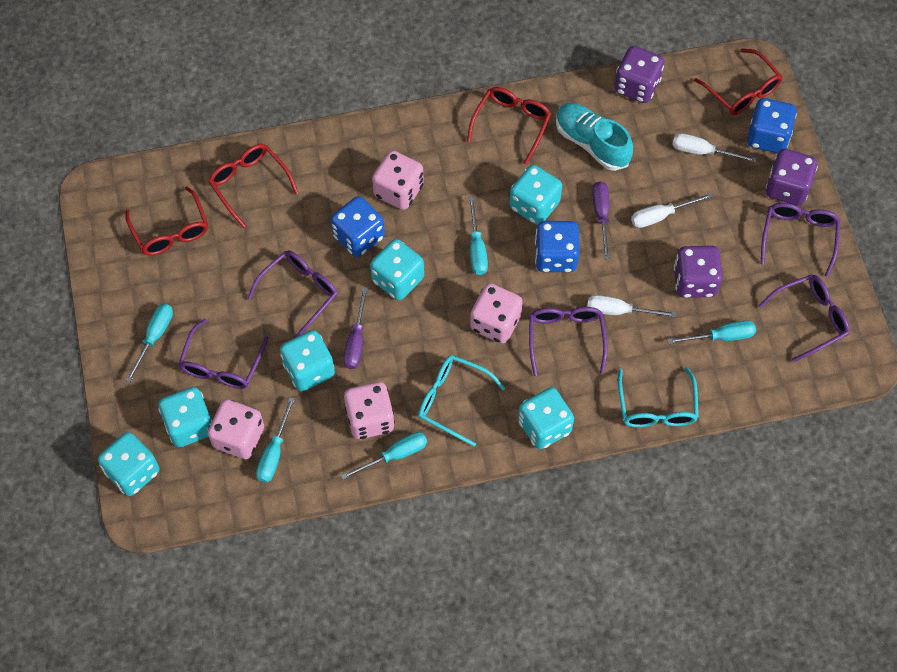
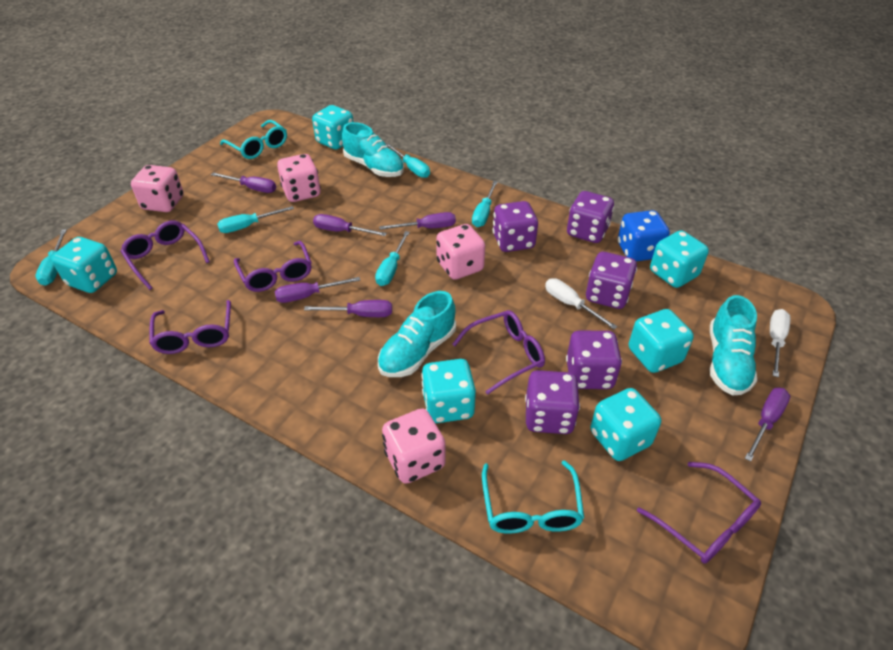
blue dice: 3 -> 1
purple dice: 3 -> 5
purple screwdriver: 2 -> 6
red glasses: 4 -> 0
turquoise shoe: 1 -> 3
white screwdriver: 3 -> 2

